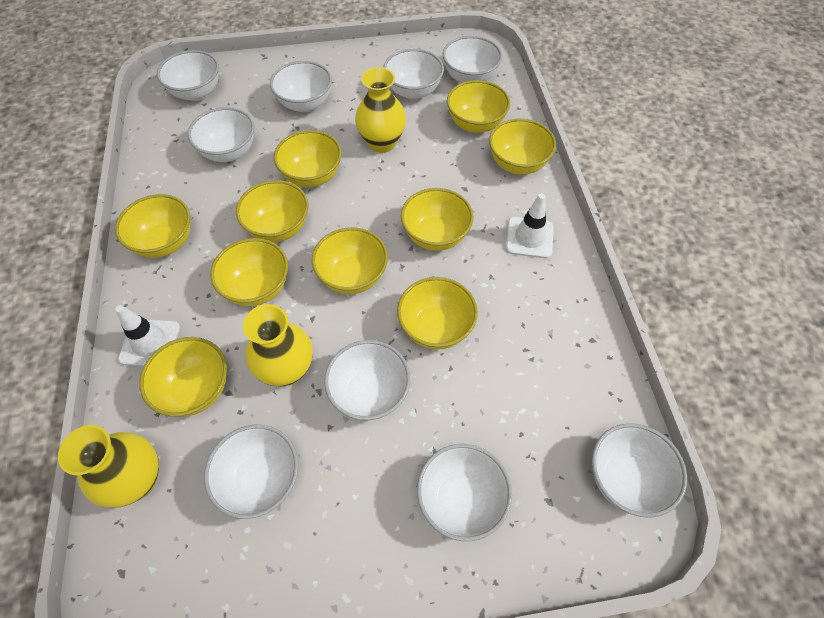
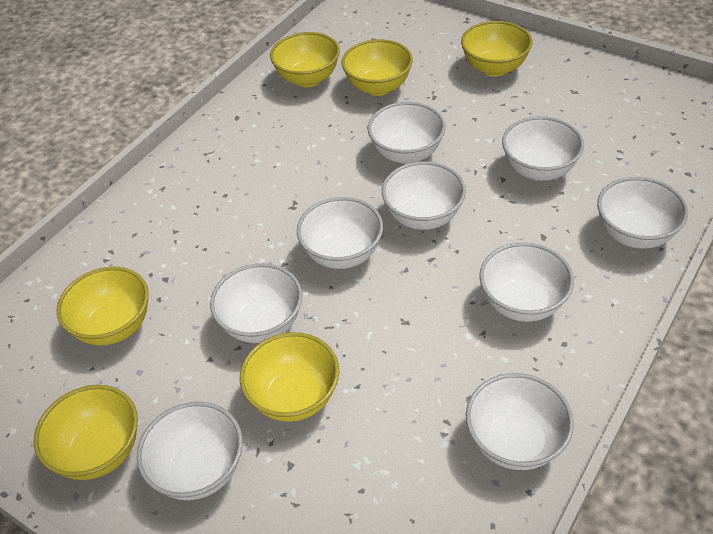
white traffic cone: 2 -> 0
yellow bowl: 10 -> 6
yellow vase: 3 -> 0

